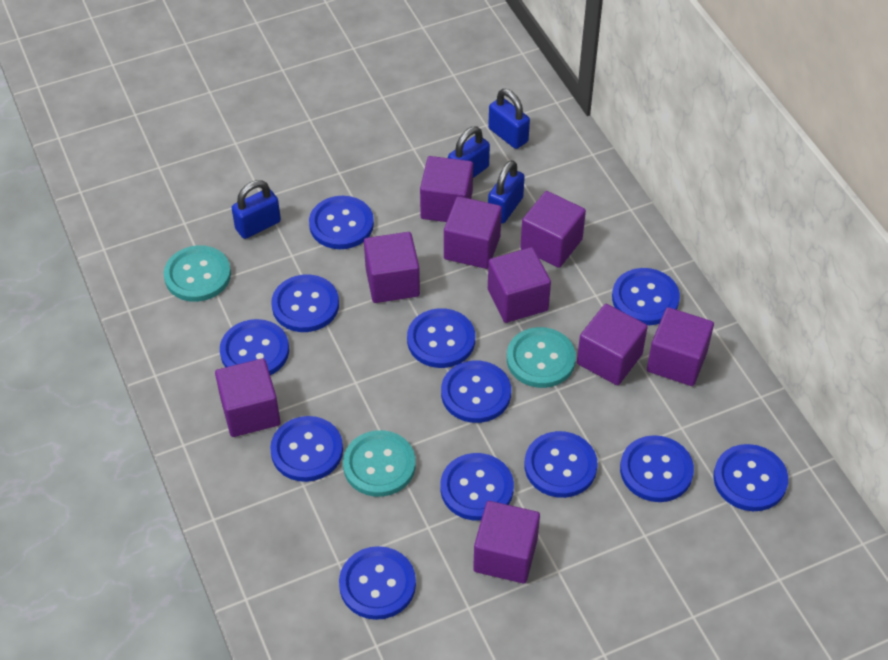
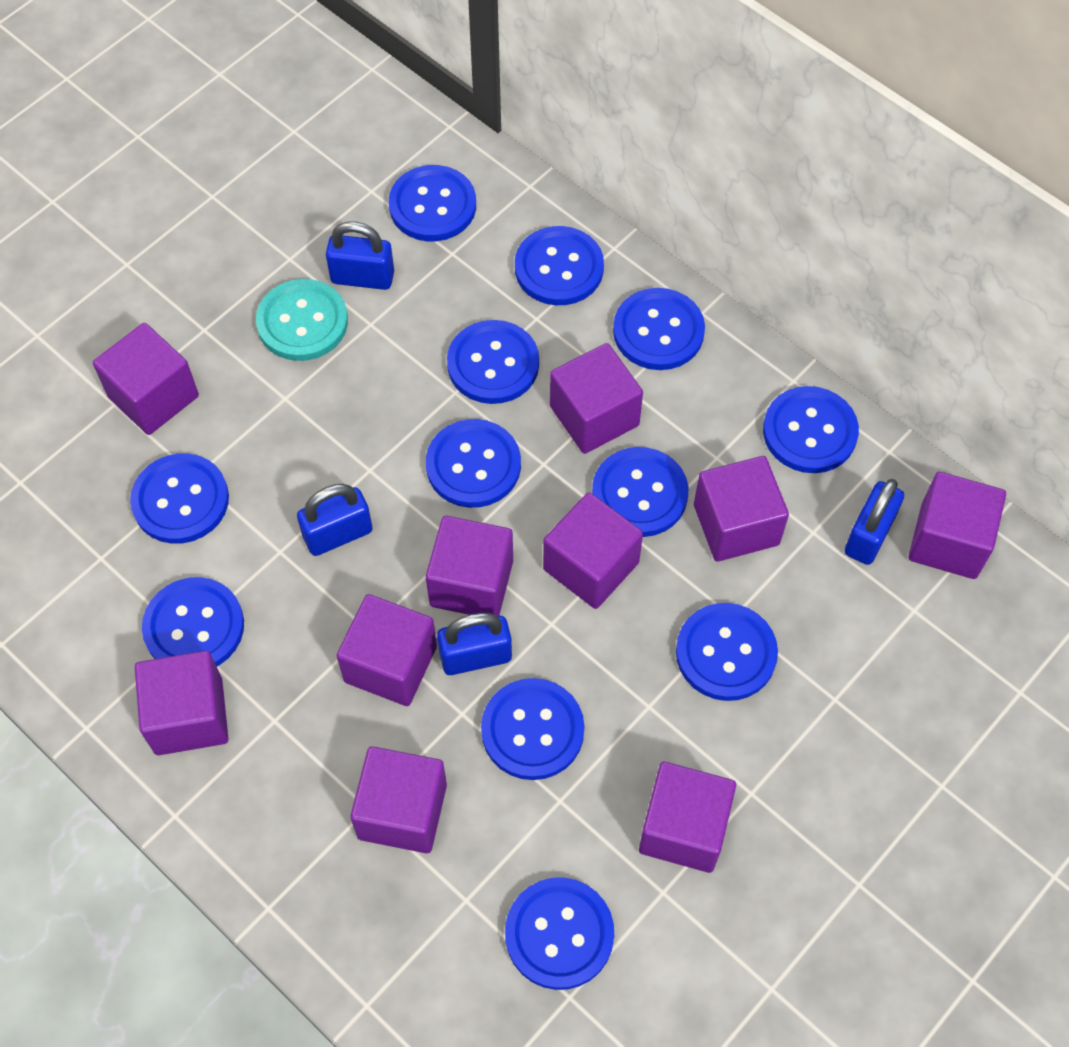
purple cube: 9 -> 10
turquoise button: 3 -> 1

